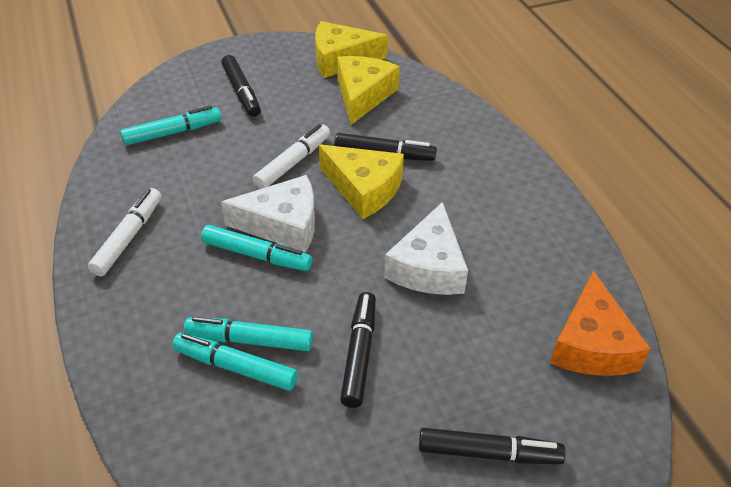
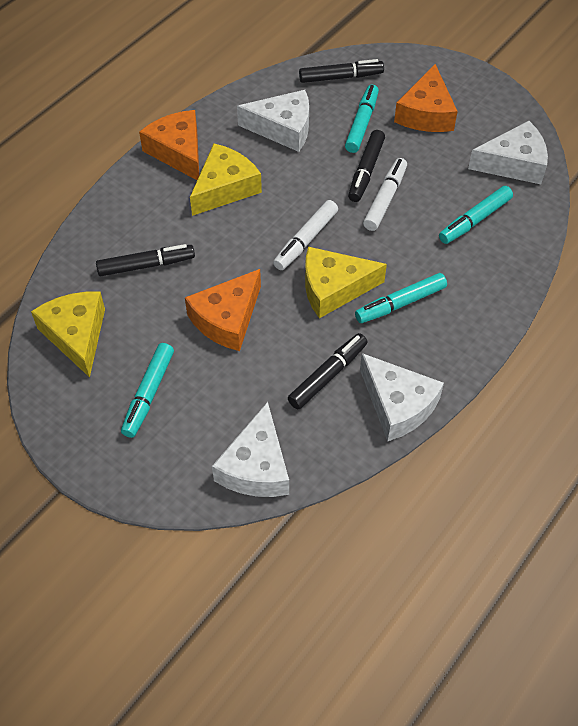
orange cheese: 1 -> 3
white cheese: 2 -> 4

